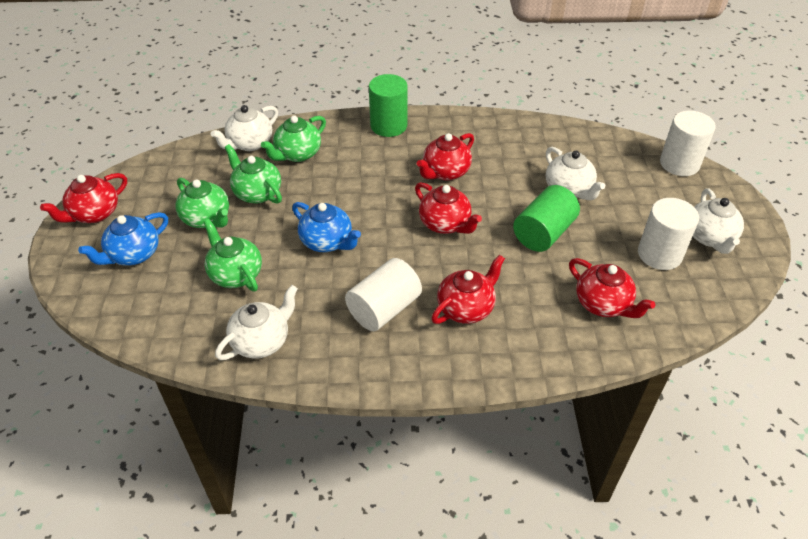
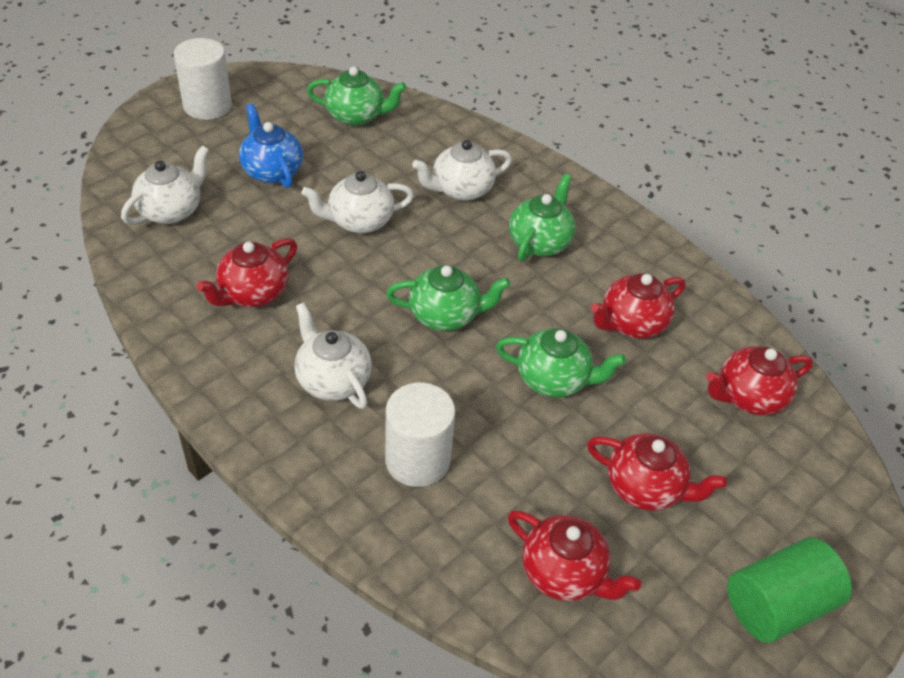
blue teapot: 2 -> 1
green cylinder: 2 -> 1
white cylinder: 3 -> 2

